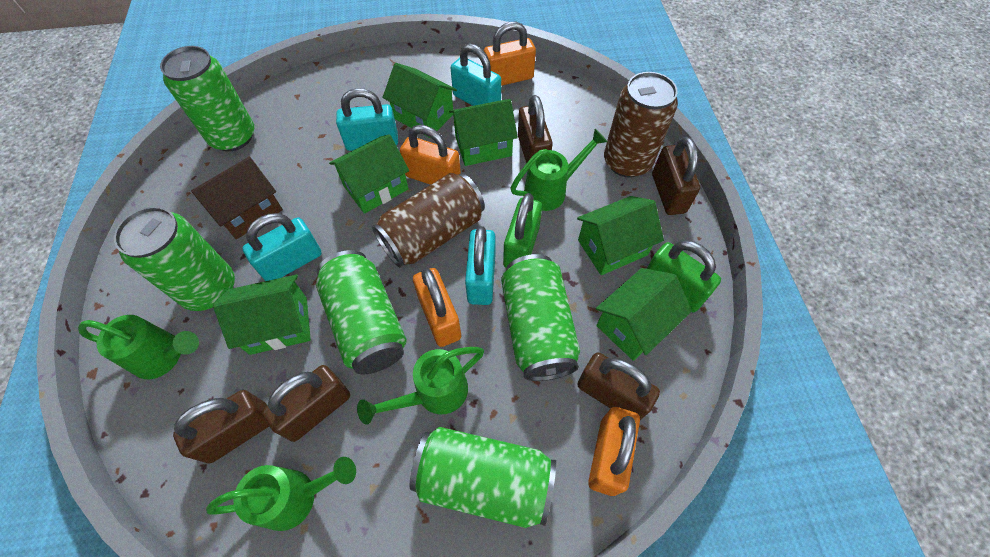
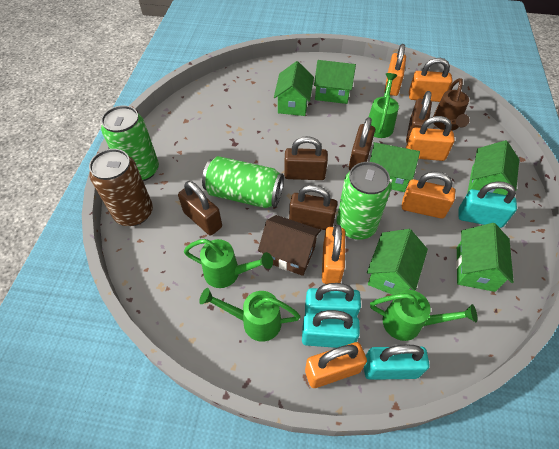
brown can: 2 -> 1
brown watering can: 0 -> 1
green can: 5 -> 3
green padlock: 2 -> 0
orange padlock: 4 -> 6

